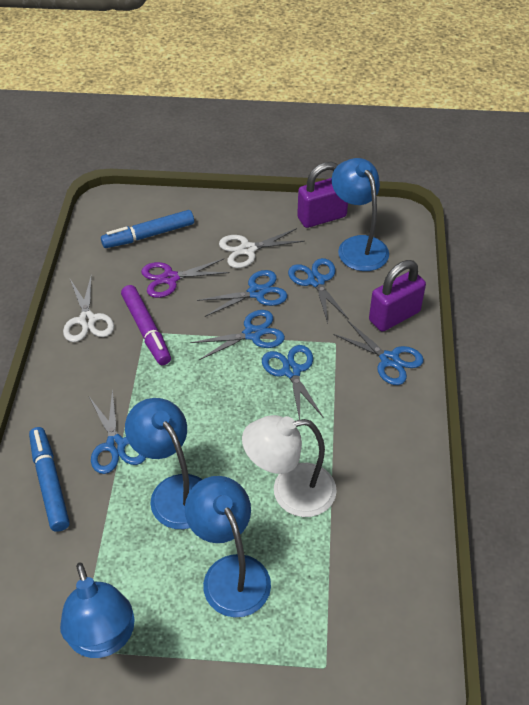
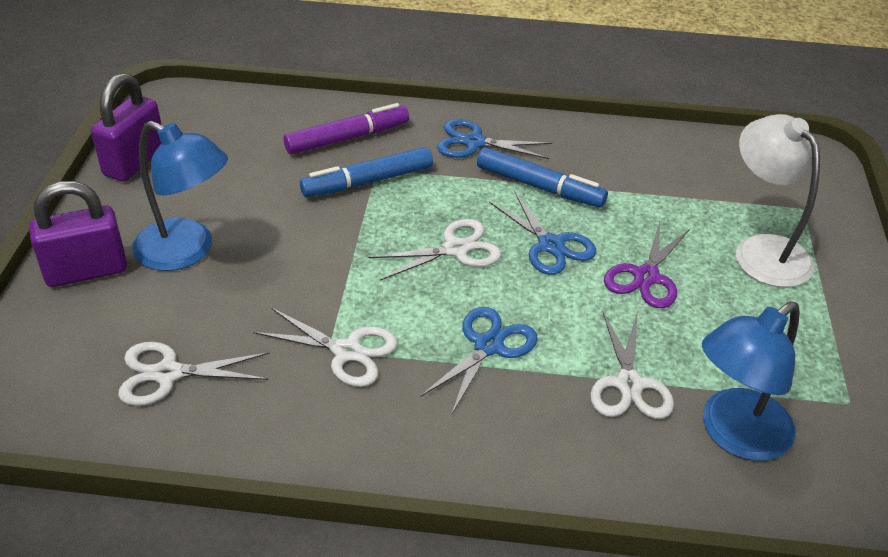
blue lamp: 4 -> 2
blue scissors: 6 -> 3
white scissors: 2 -> 4

